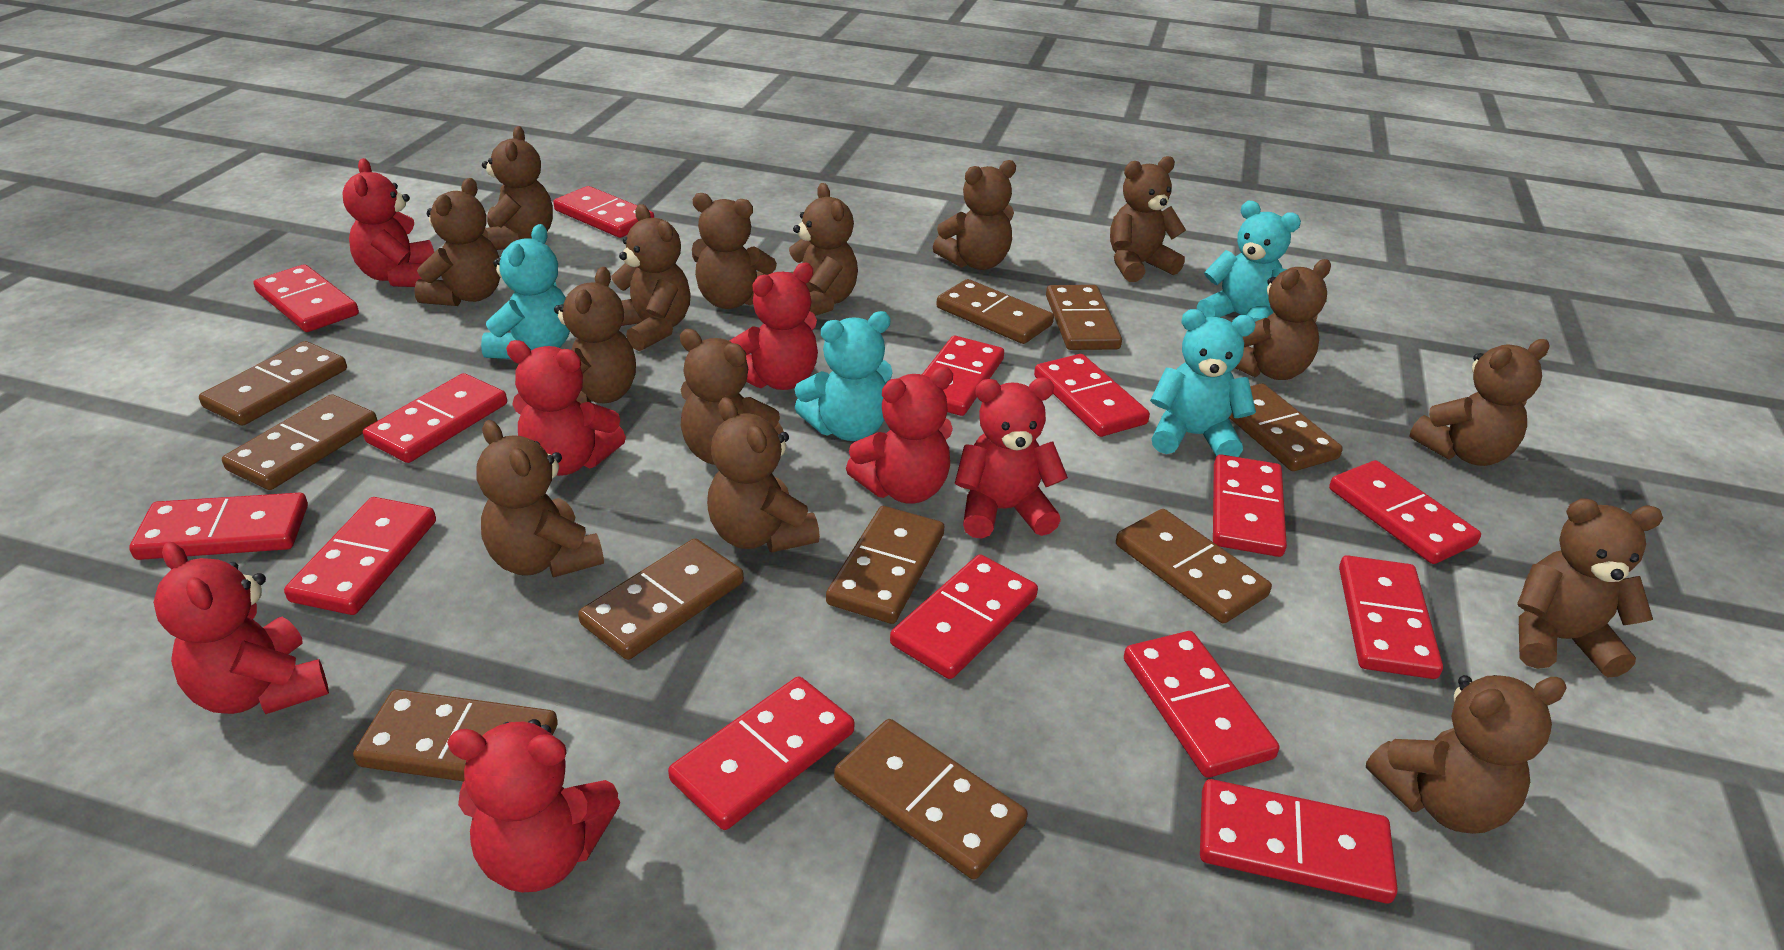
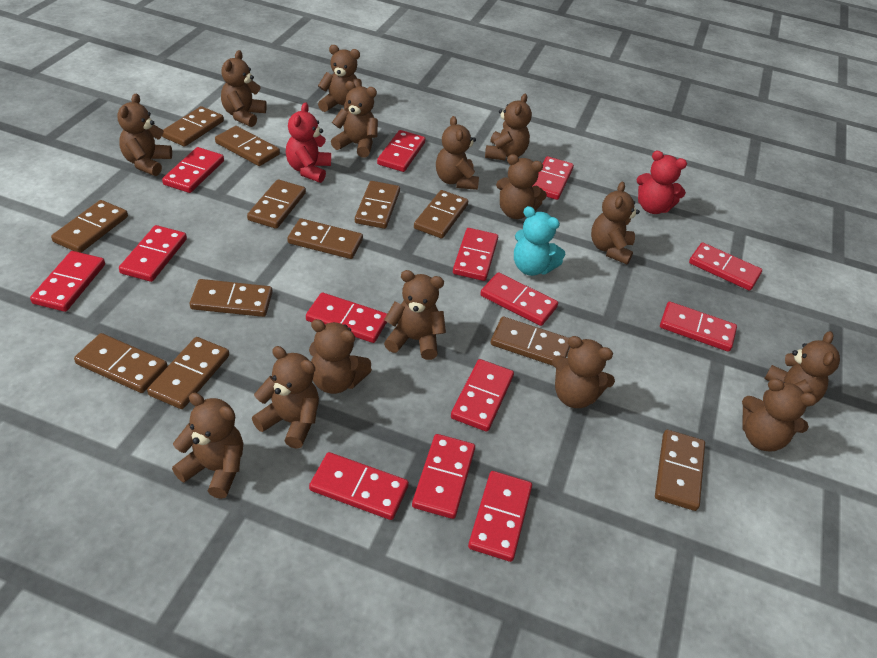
brown domino: 10 -> 12
red teddy bear: 7 -> 2
turquoise teddy bear: 4 -> 1

